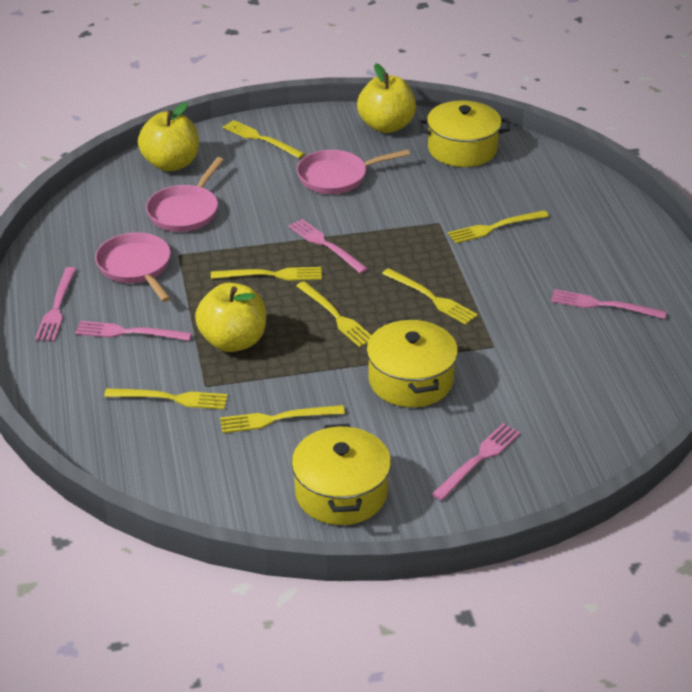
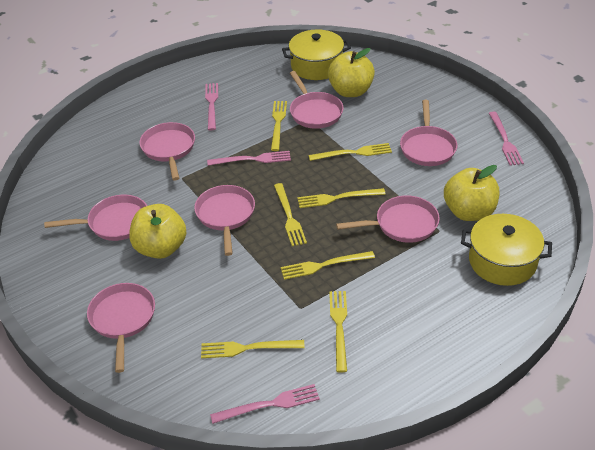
pink fork: 5 -> 4
pink pan: 3 -> 7
yellow pot: 3 -> 2

